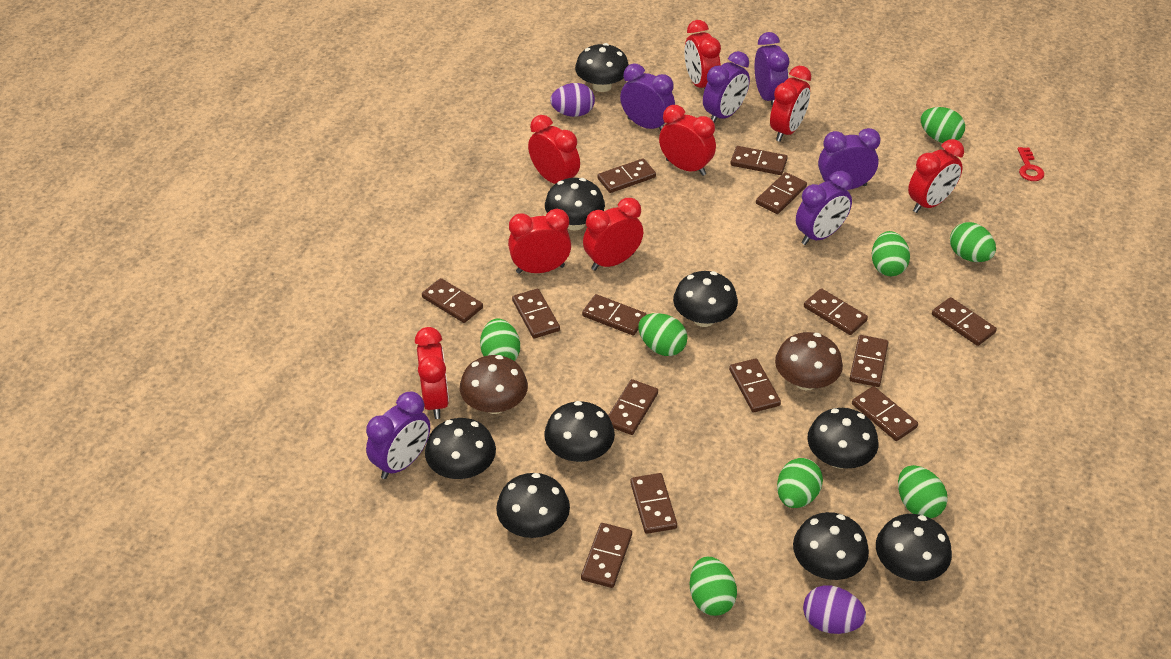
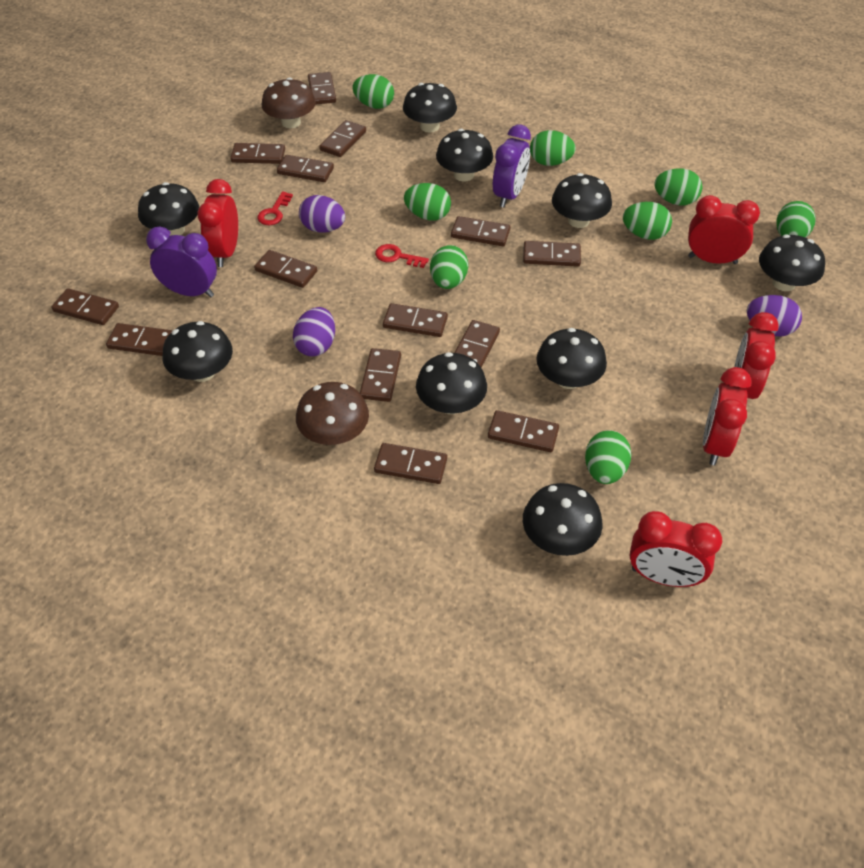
purple clock: 6 -> 2
purple egg: 2 -> 3
red clock: 8 -> 5
red key: 1 -> 2

